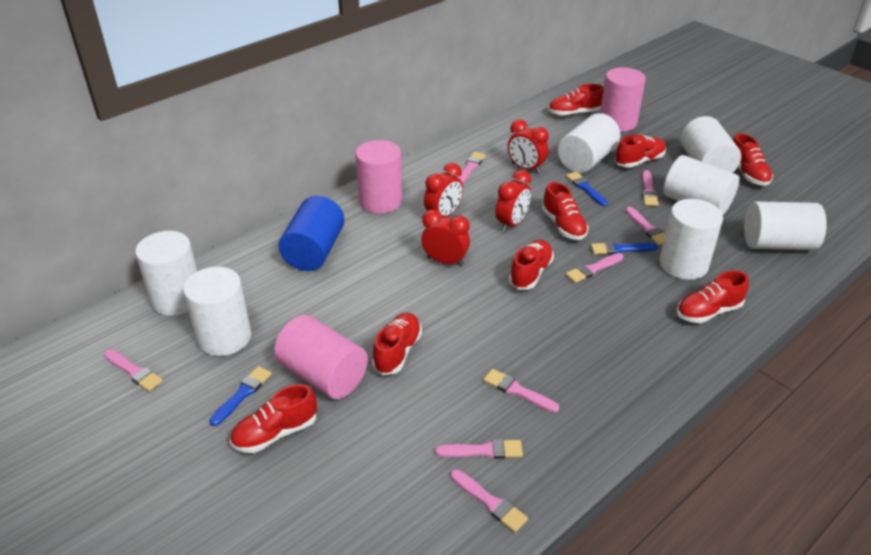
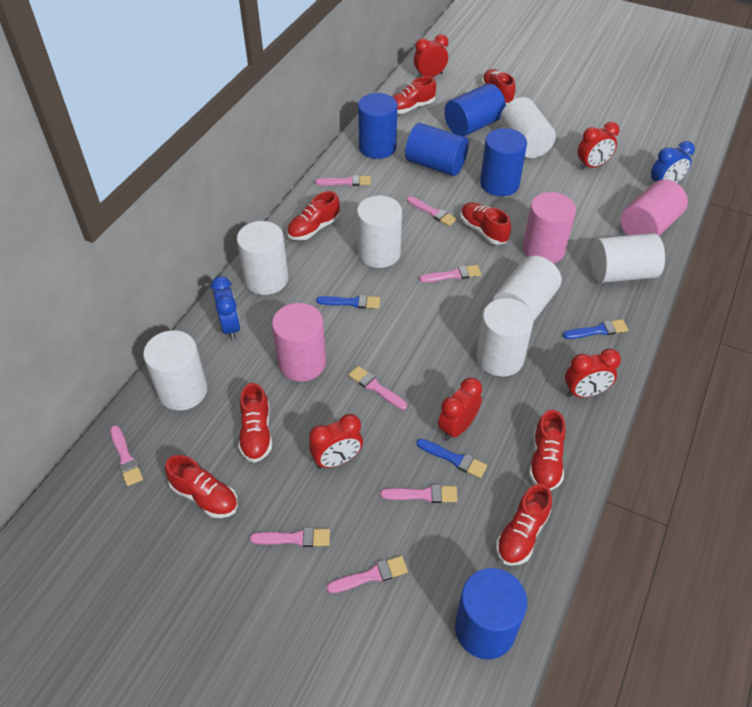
blue clock: 0 -> 2
blue cylinder: 1 -> 5
red clock: 4 -> 5

